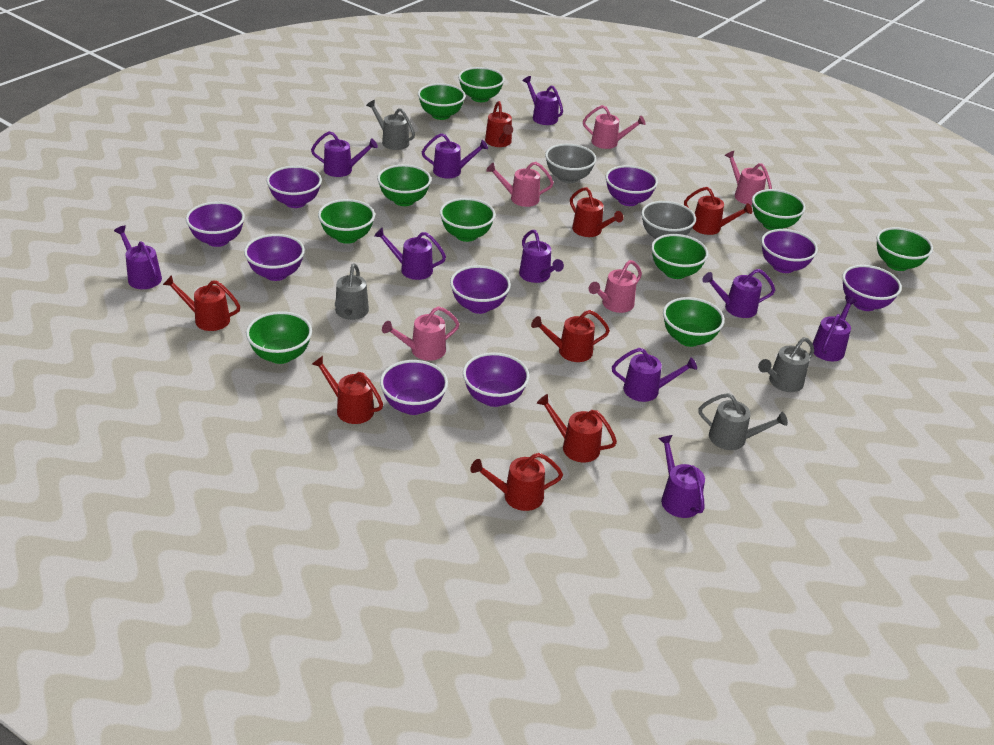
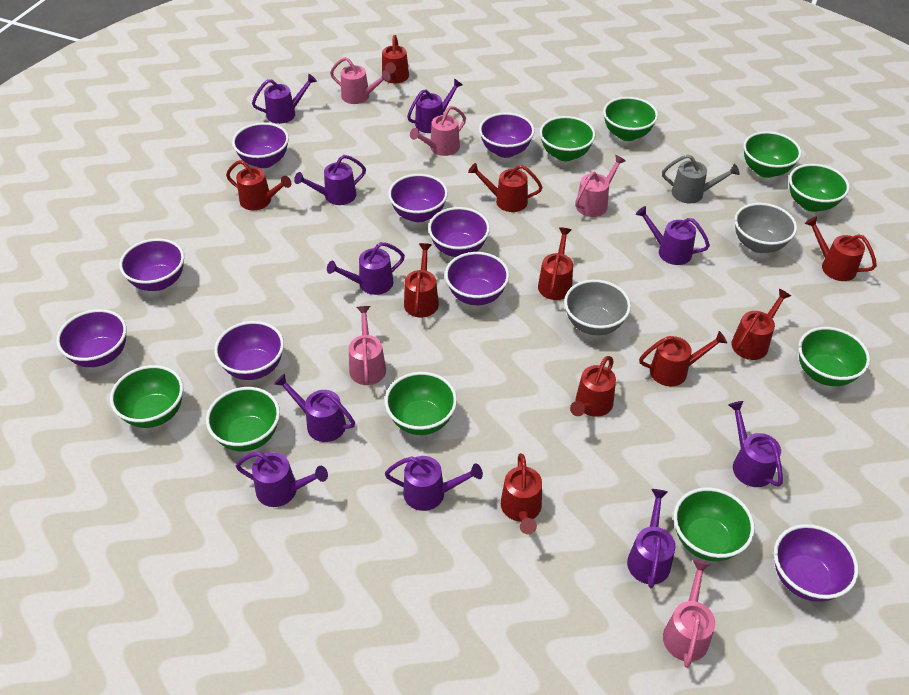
green bowl: 10 -> 9
grey watering can: 4 -> 1
red watering can: 8 -> 10

